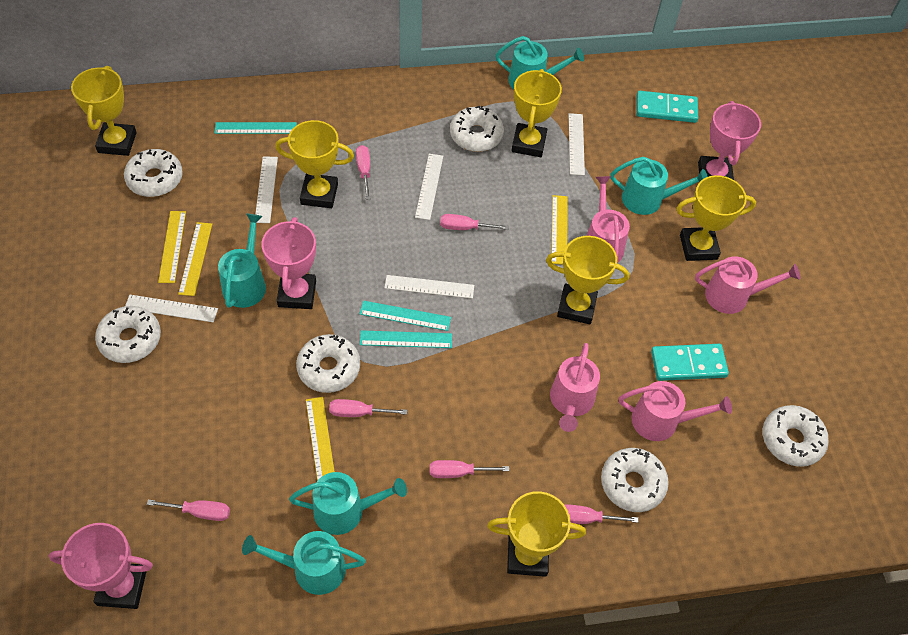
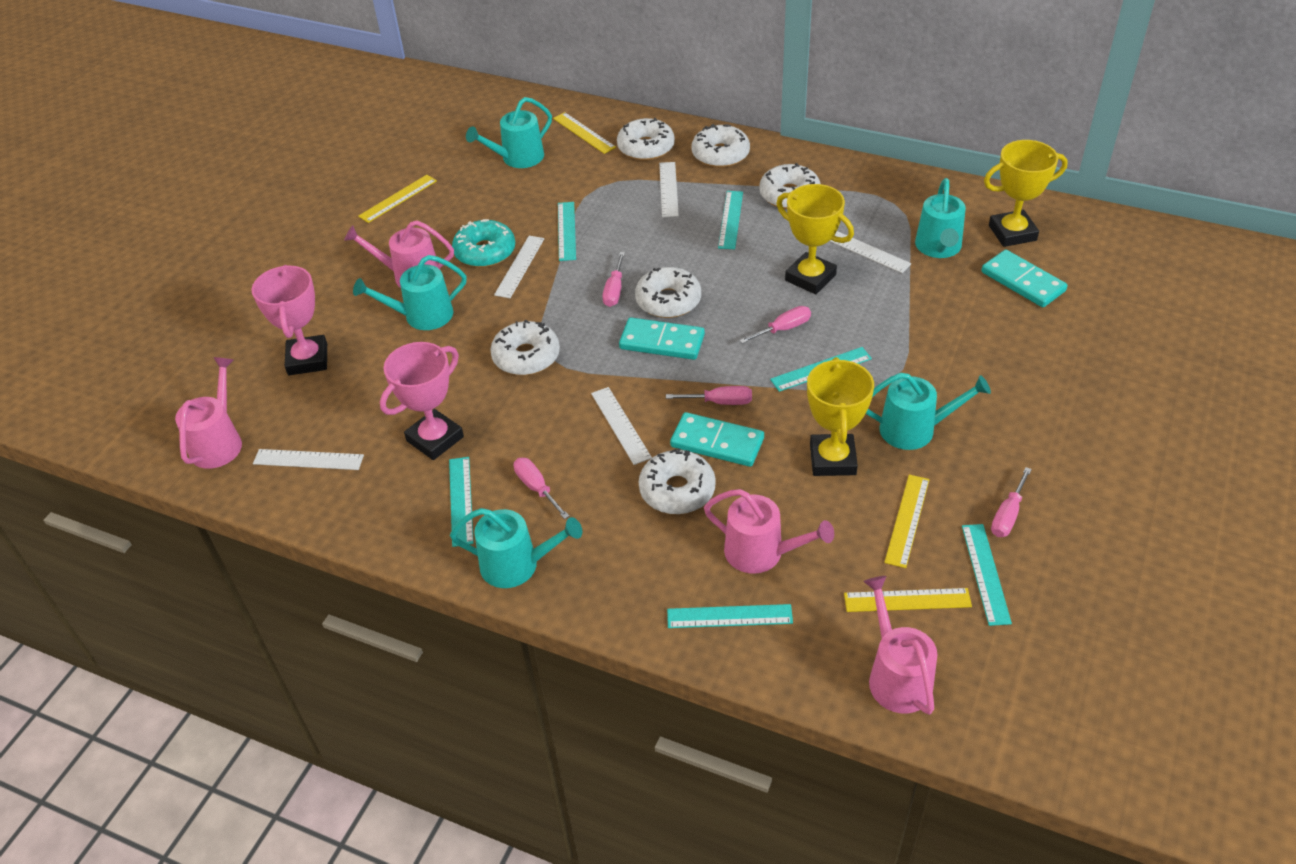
pink screwdriver: 6 -> 5
pink trophy: 3 -> 2
turquoise domino: 2 -> 3
turquoise donut: 0 -> 1
turquoise ruler: 3 -> 6
yellow trophy: 6 -> 3

